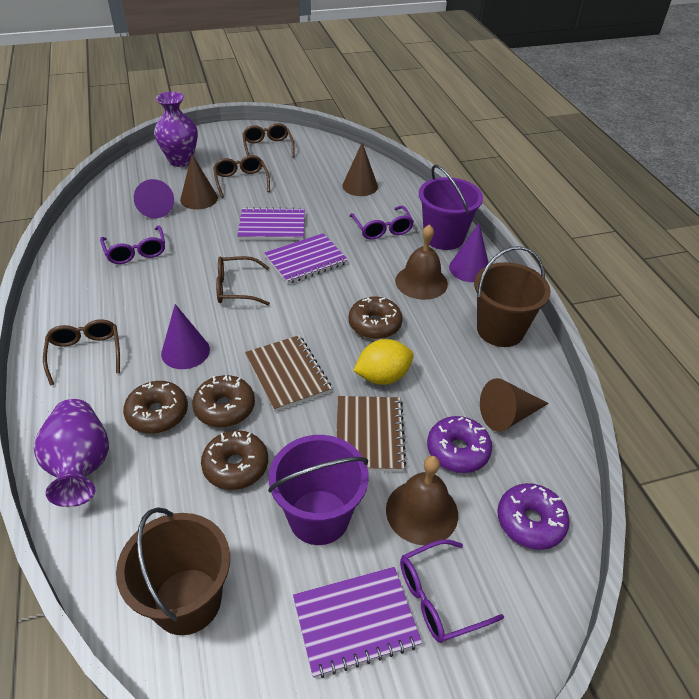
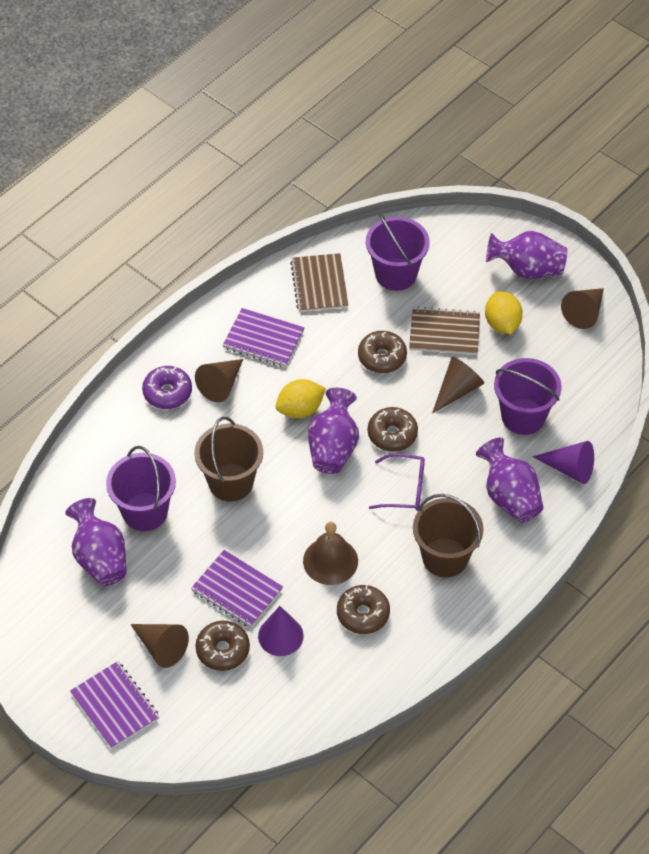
brown bell: 2 -> 1
brown cone: 3 -> 4
brown glasses: 4 -> 0
purple bucket: 2 -> 3
purple cone: 3 -> 2
purple donut: 2 -> 1
purple glasses: 3 -> 1
purple vase: 2 -> 4
yellow lemon: 1 -> 2

